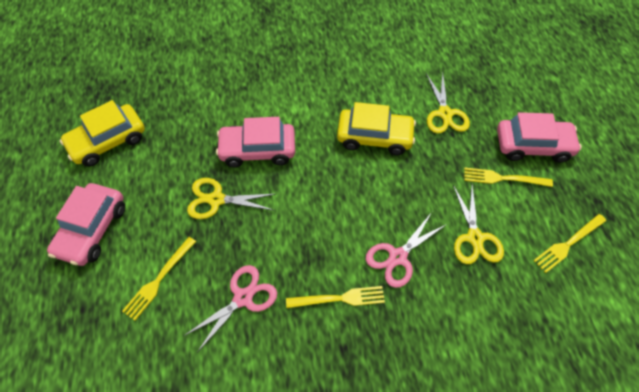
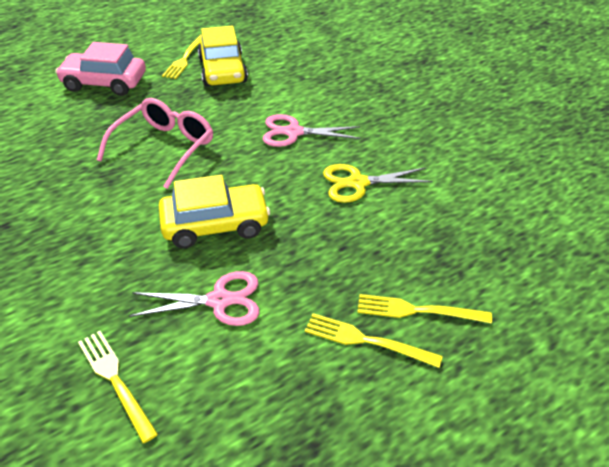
pink car: 3 -> 1
pink glasses: 0 -> 1
yellow scissors: 3 -> 1

